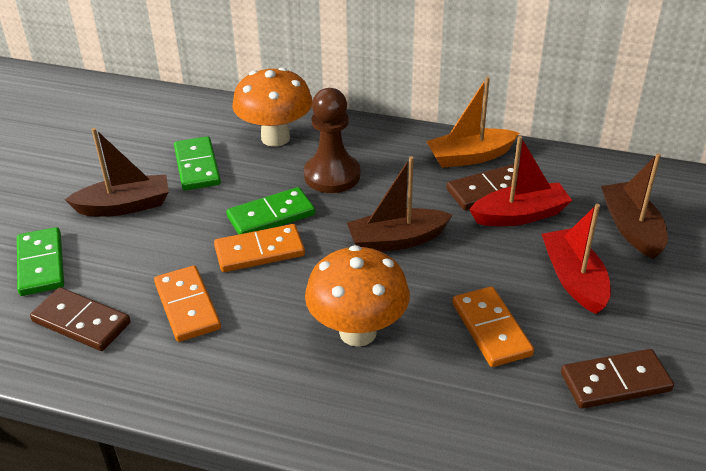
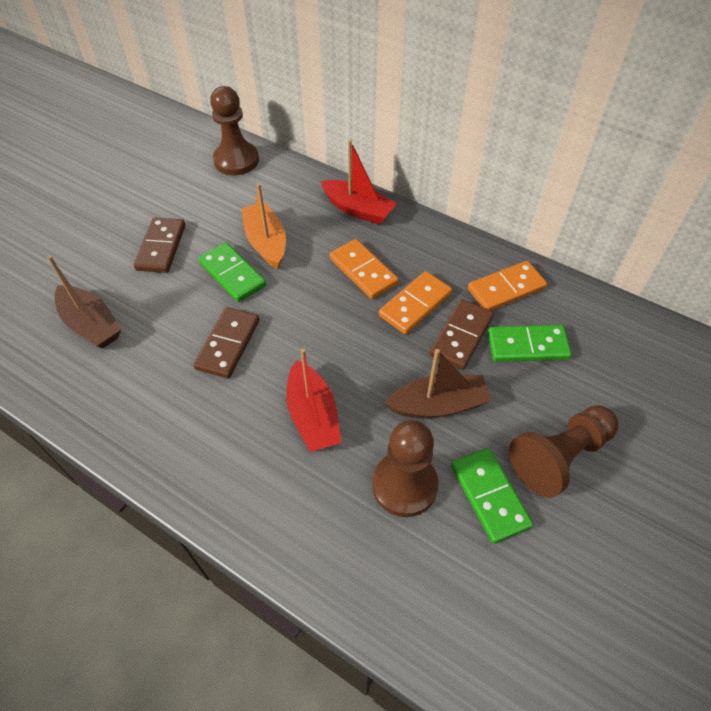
brown boat: 3 -> 2
brown pawn: 1 -> 3
orange mushroom: 2 -> 0

